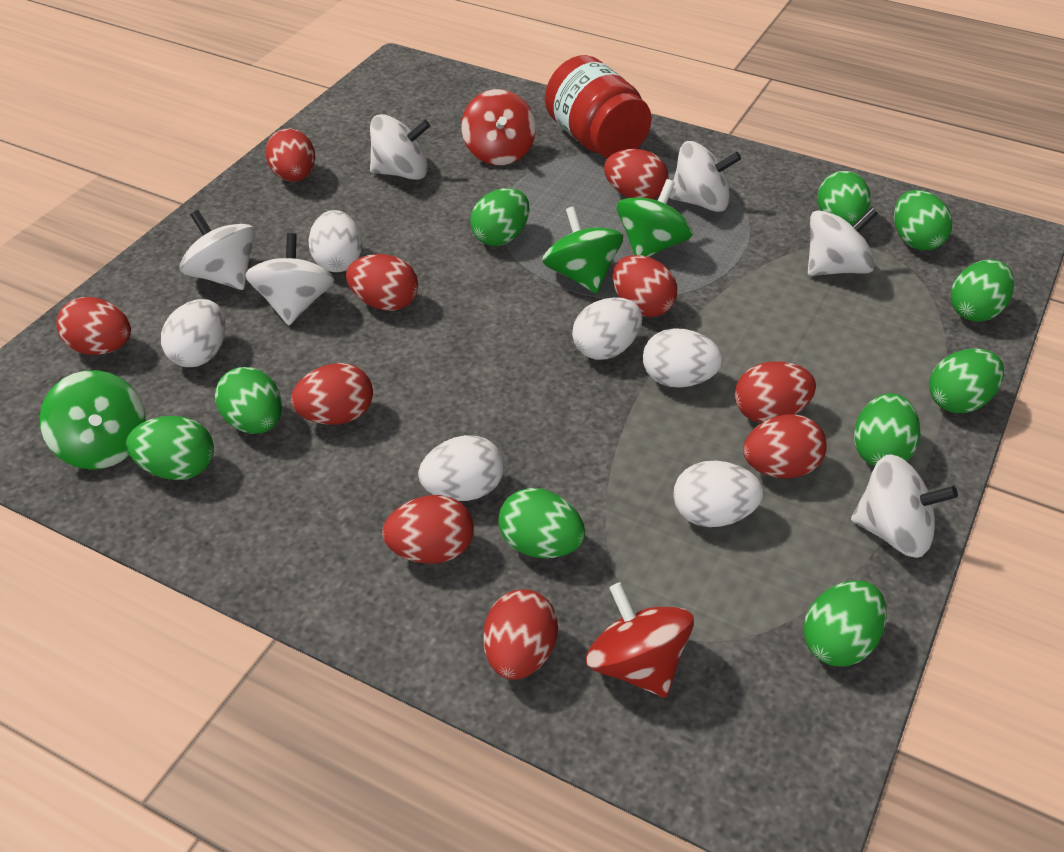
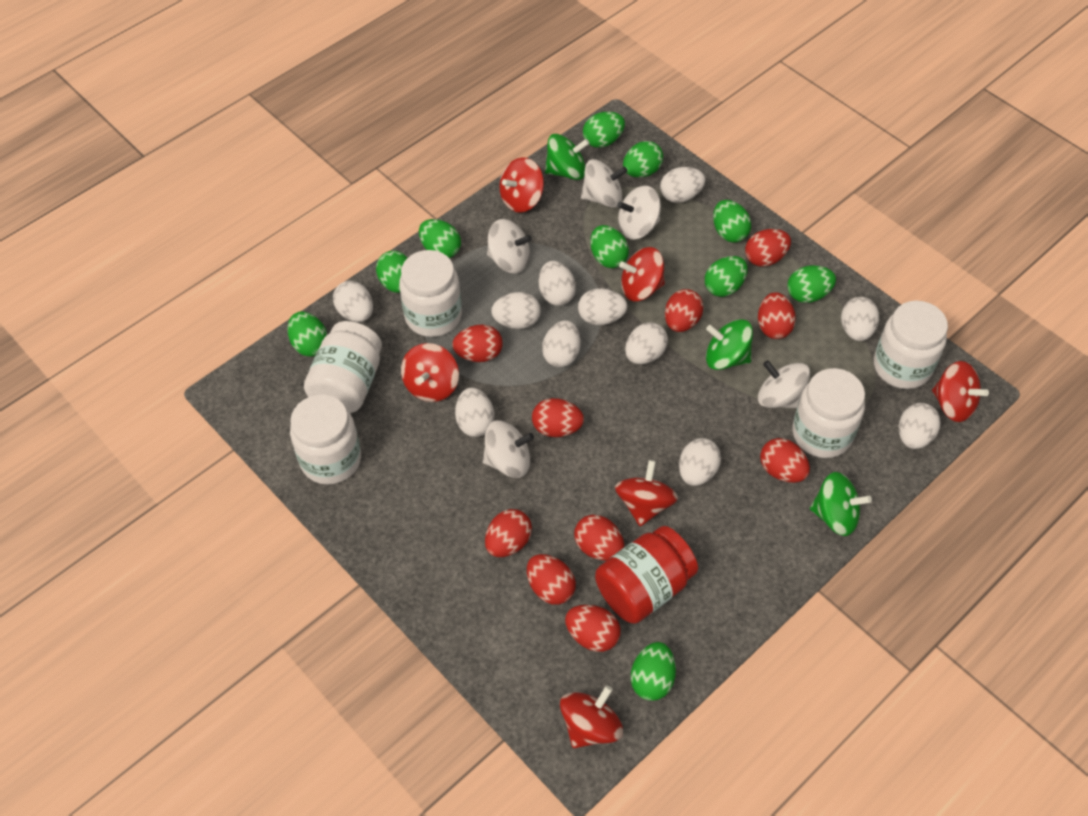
red spinning top: 2 -> 6
white egg: 6 -> 11
white jar: 0 -> 5
white spinning top: 6 -> 5

